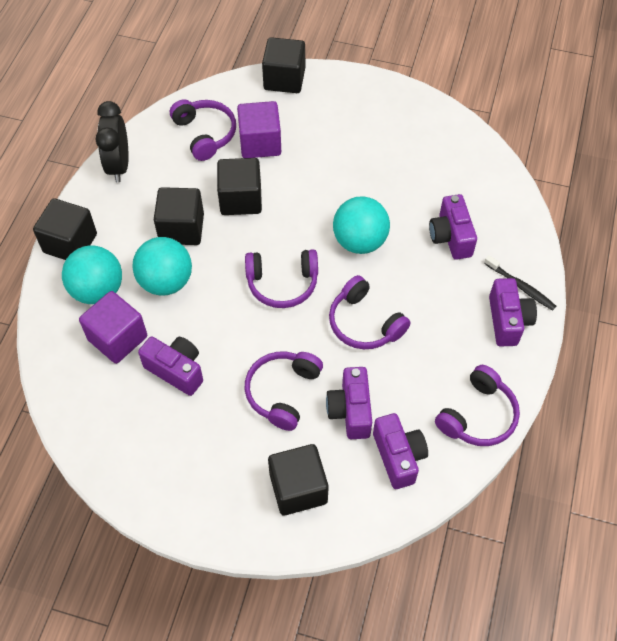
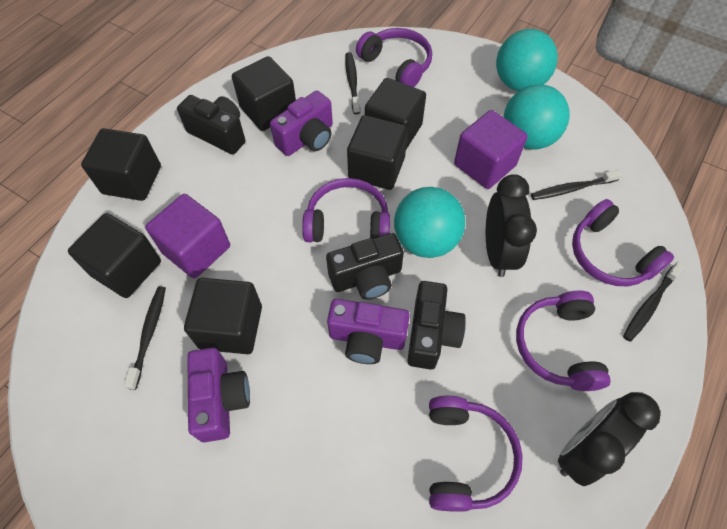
black camera: 0 -> 3
black clock: 1 -> 2
black cube: 5 -> 6
black toothbrush: 1 -> 4
purple camera: 5 -> 3

